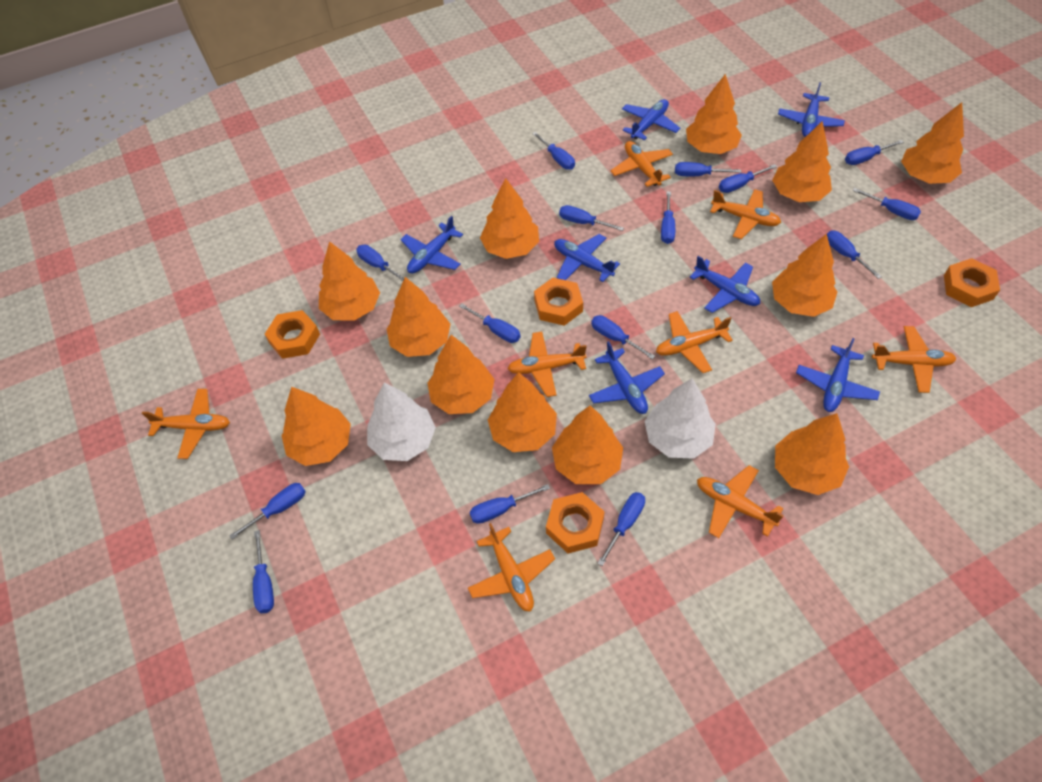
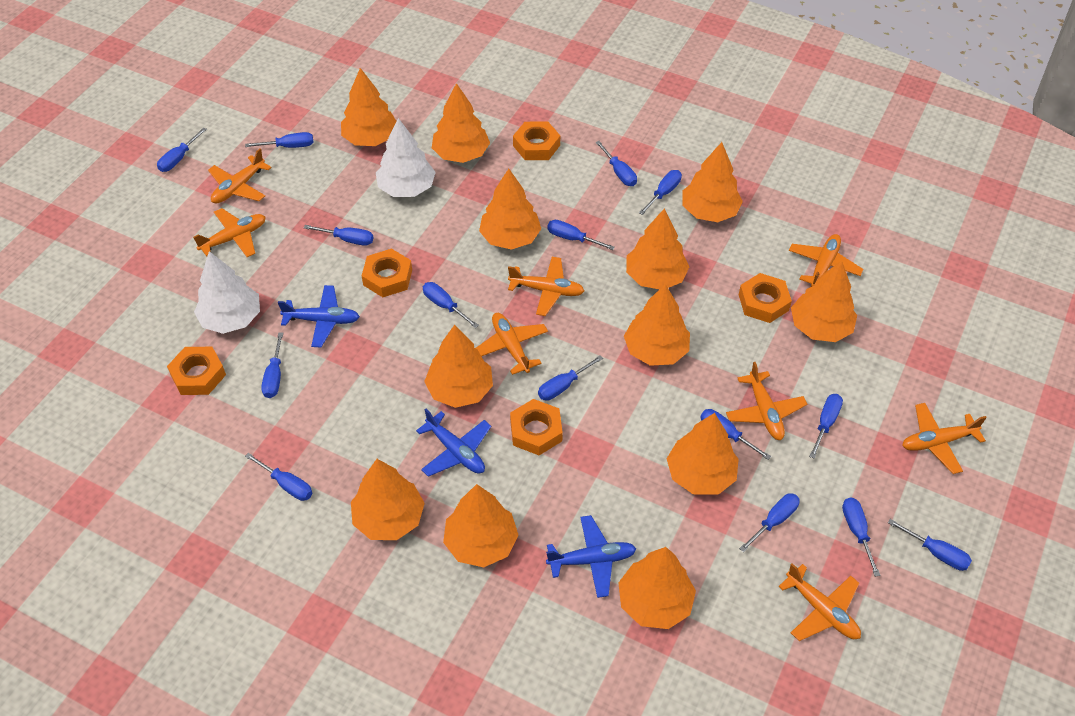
blue plane: 7 -> 3
orange nut: 4 -> 5

